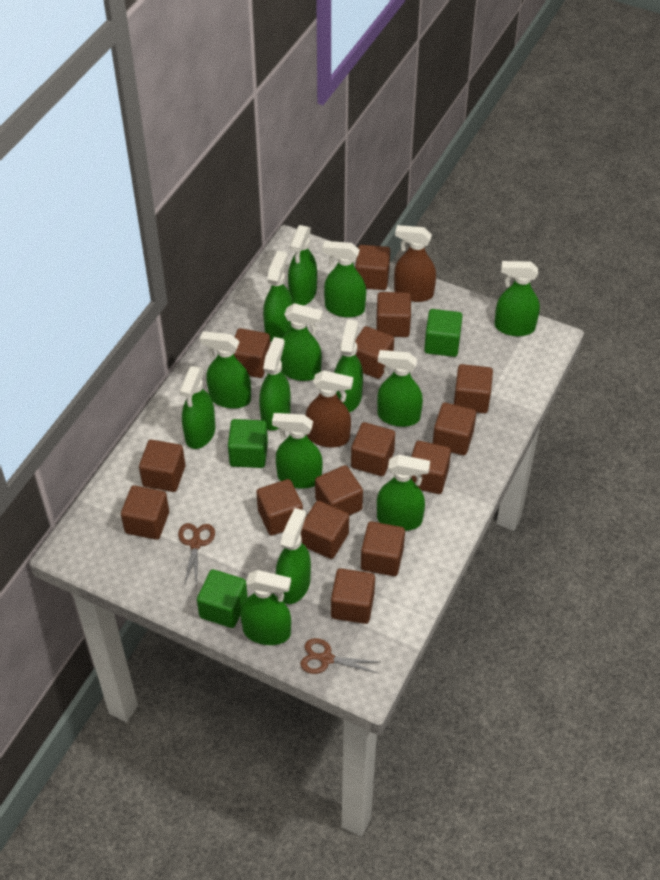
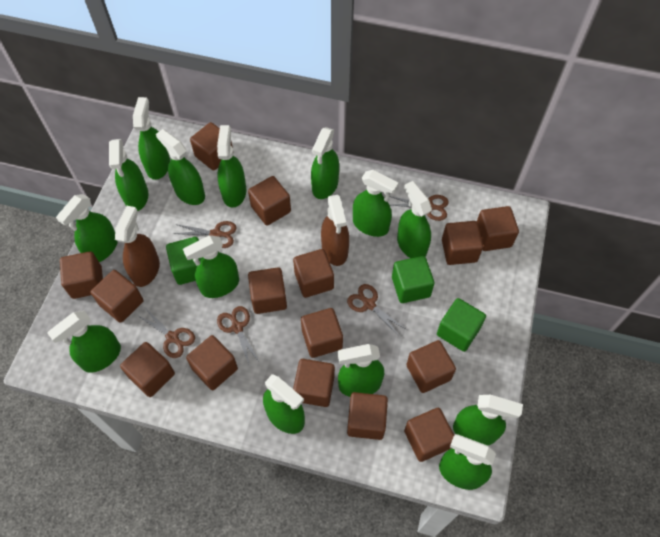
brown scissors: 2 -> 5

